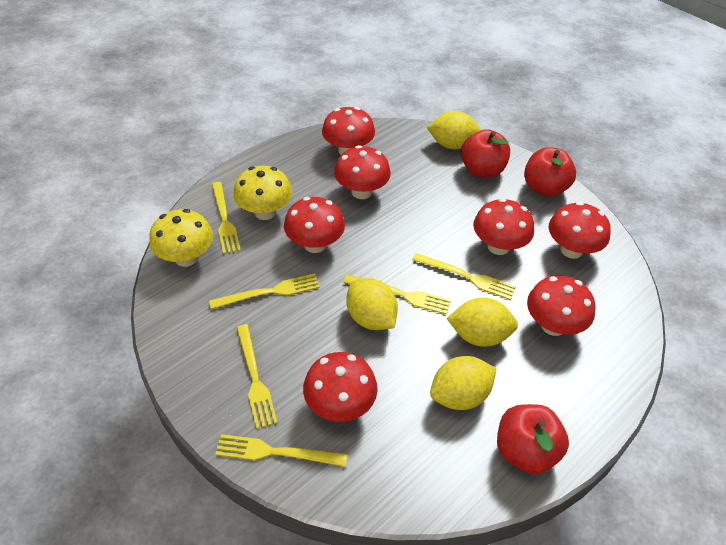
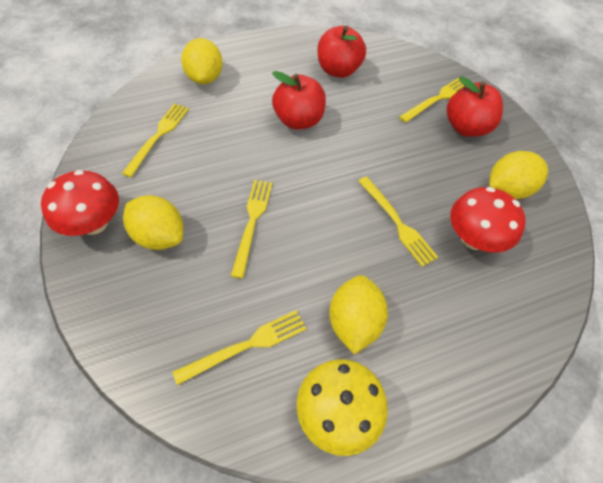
red mushroom: 7 -> 2
yellow fork: 6 -> 5
yellow mushroom: 2 -> 1

